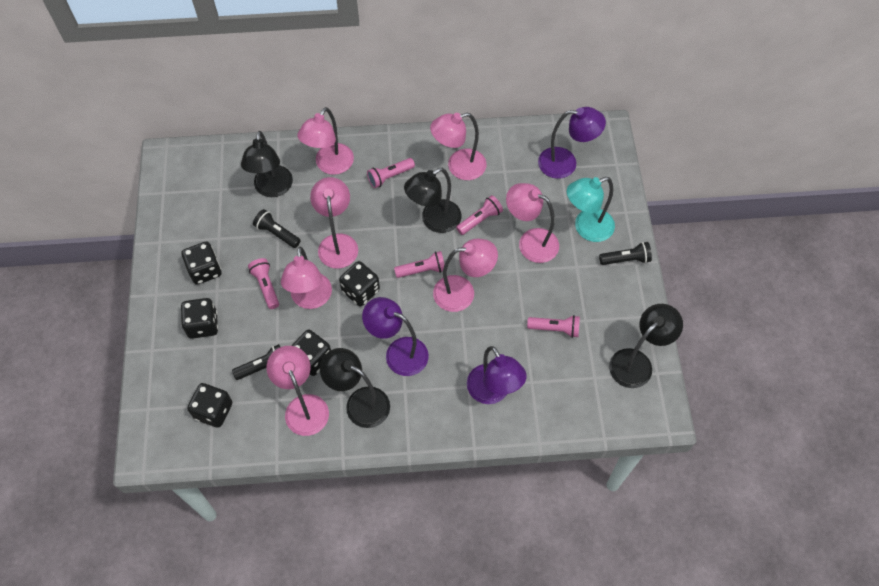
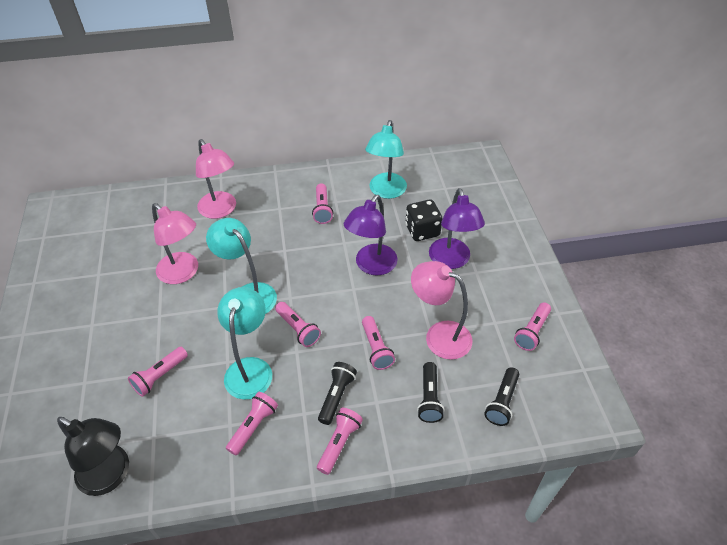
black dice: 5 -> 1
black lamp: 4 -> 1
pink flashlight: 5 -> 7
pink lamp: 7 -> 3
purple lamp: 3 -> 2
turquoise lamp: 1 -> 3

